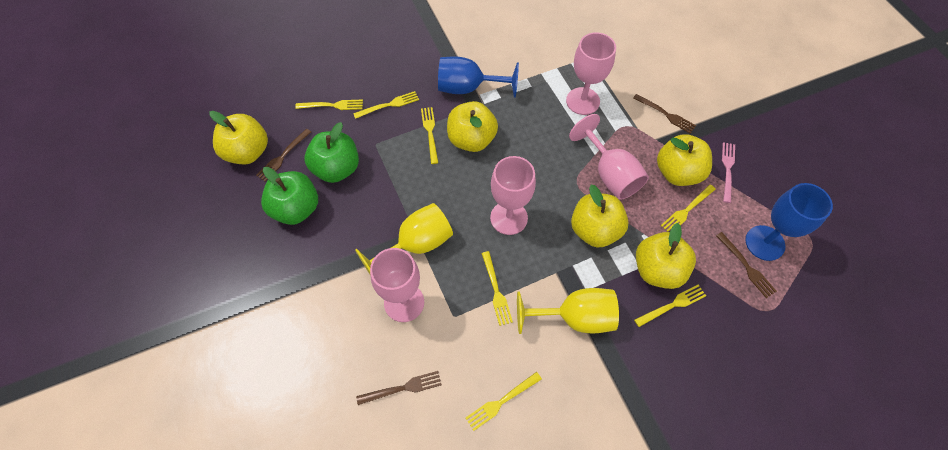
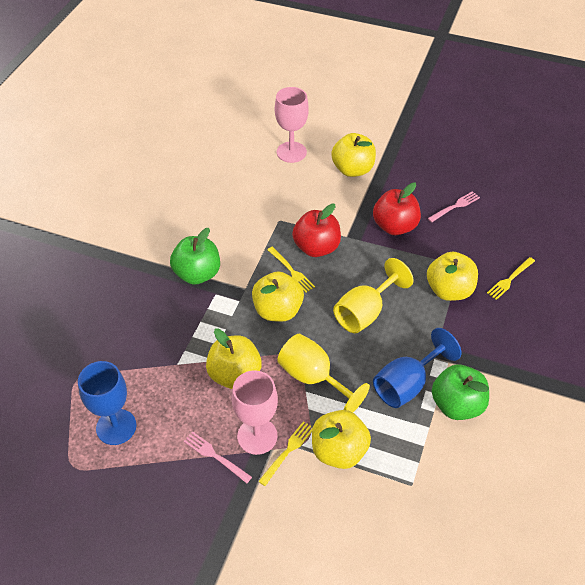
brown fork: 4 -> 0
pink fork: 1 -> 2
pink goblet: 4 -> 2
red apple: 0 -> 2
yellow fork: 7 -> 3

